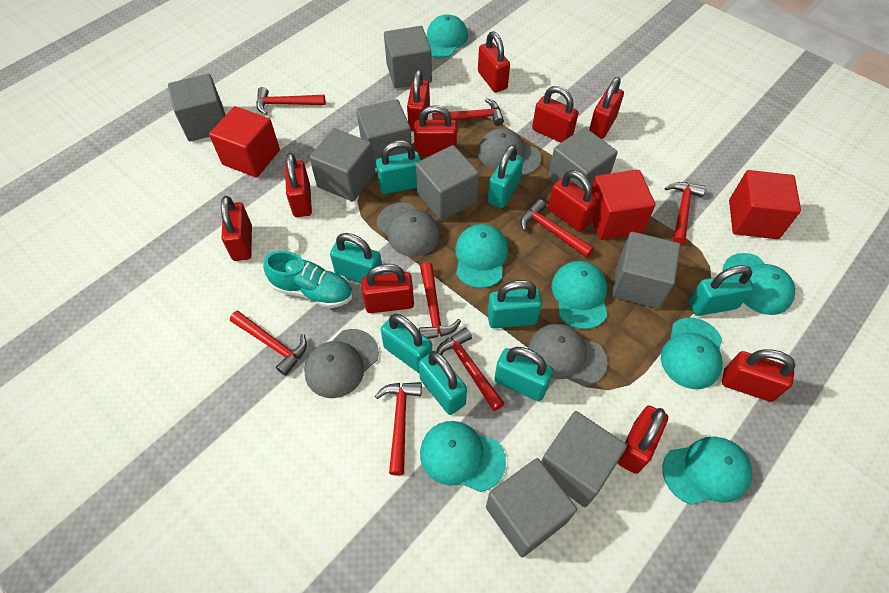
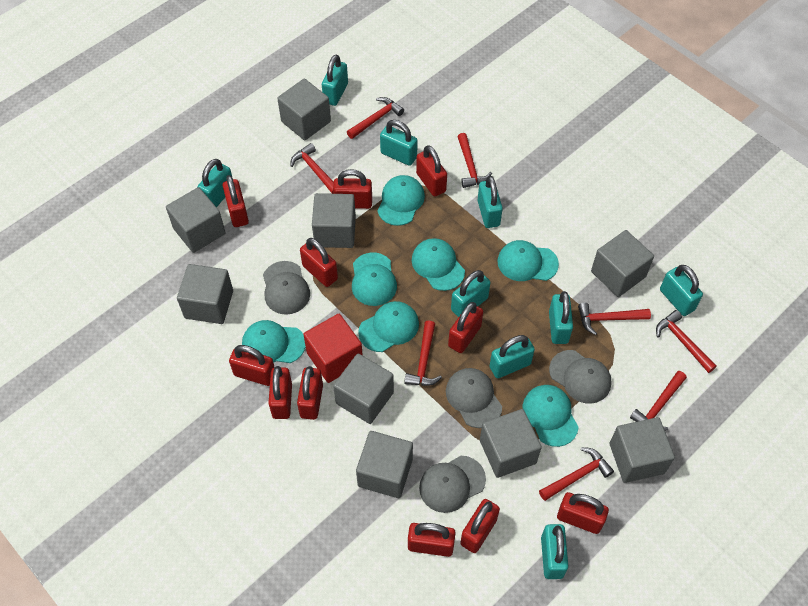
red cube: 3 -> 1
turquoise padlock: 8 -> 9
turquoise shoe: 1 -> 0

